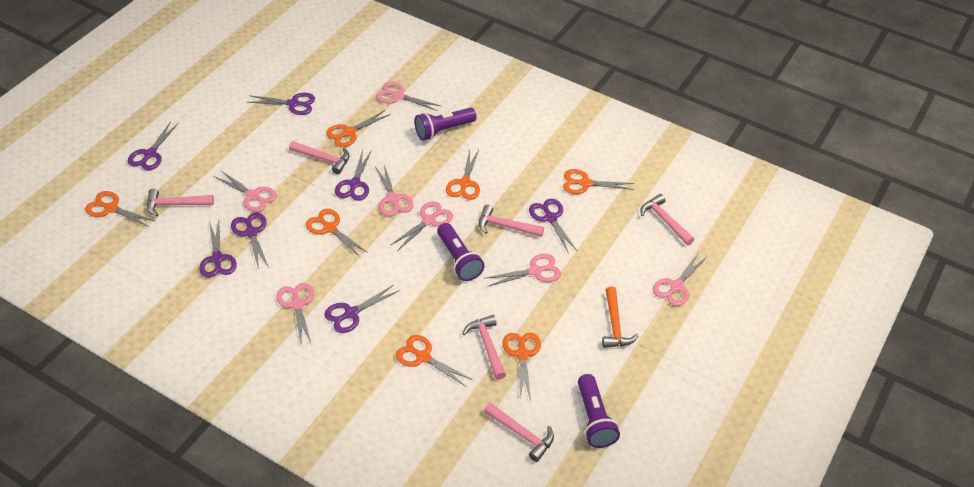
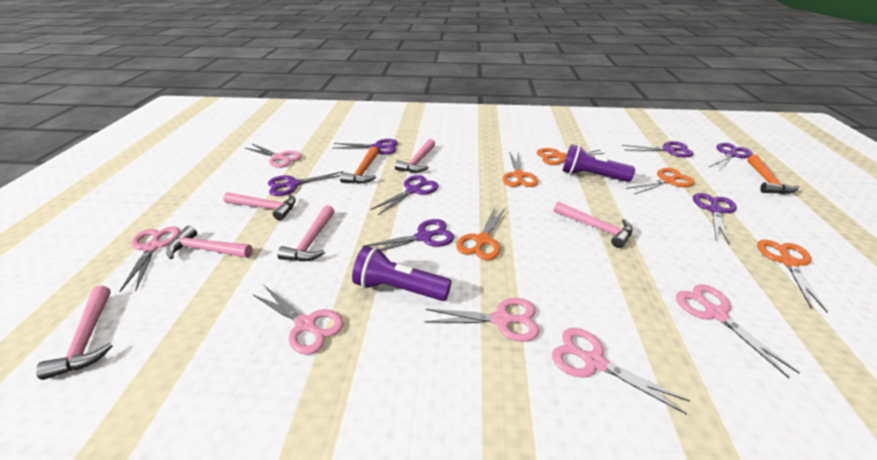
orange hammer: 1 -> 2
orange scissors: 7 -> 5
pink scissors: 7 -> 6
purple flashlight: 3 -> 2

